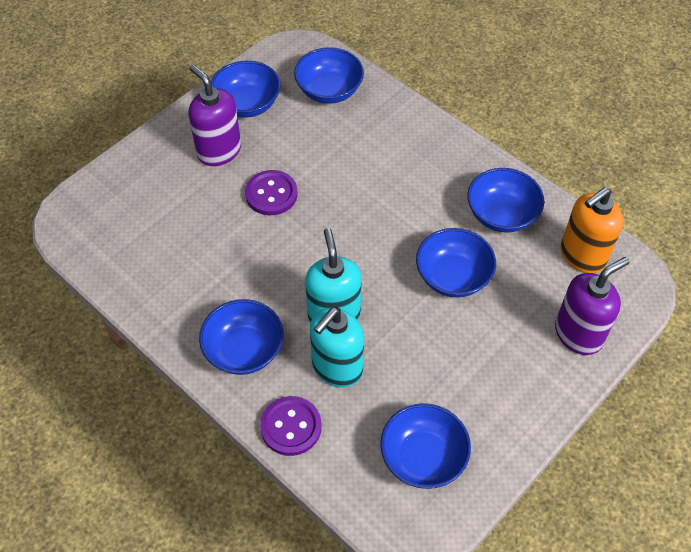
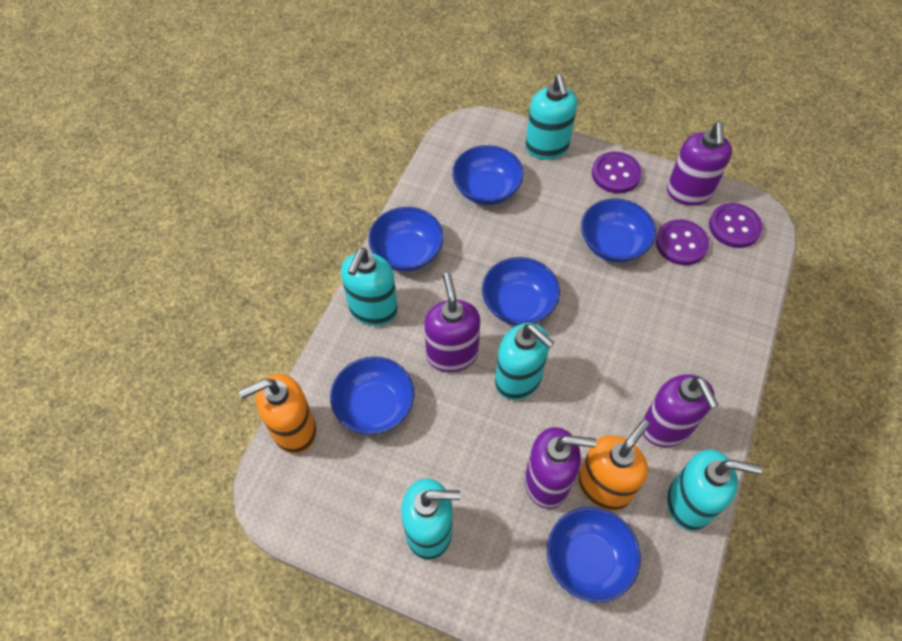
orange soap dispenser: 1 -> 2
purple button: 2 -> 3
purple soap dispenser: 2 -> 4
turquoise soap dispenser: 2 -> 5

